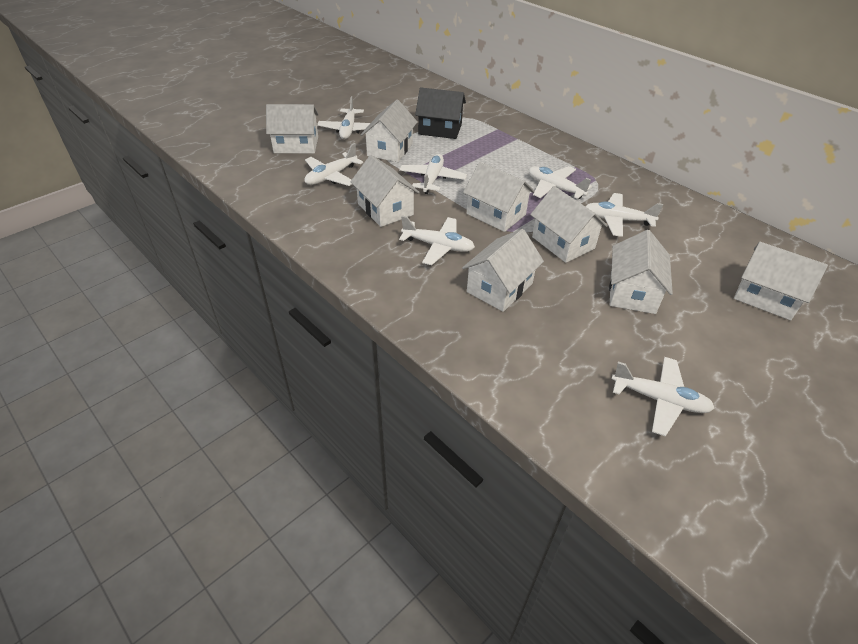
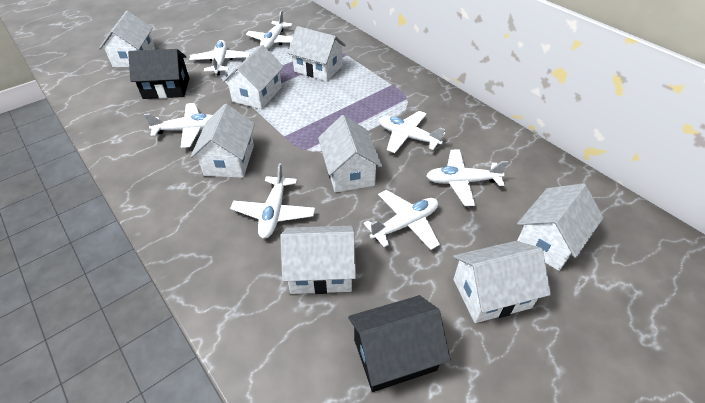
black house: 1 -> 2

